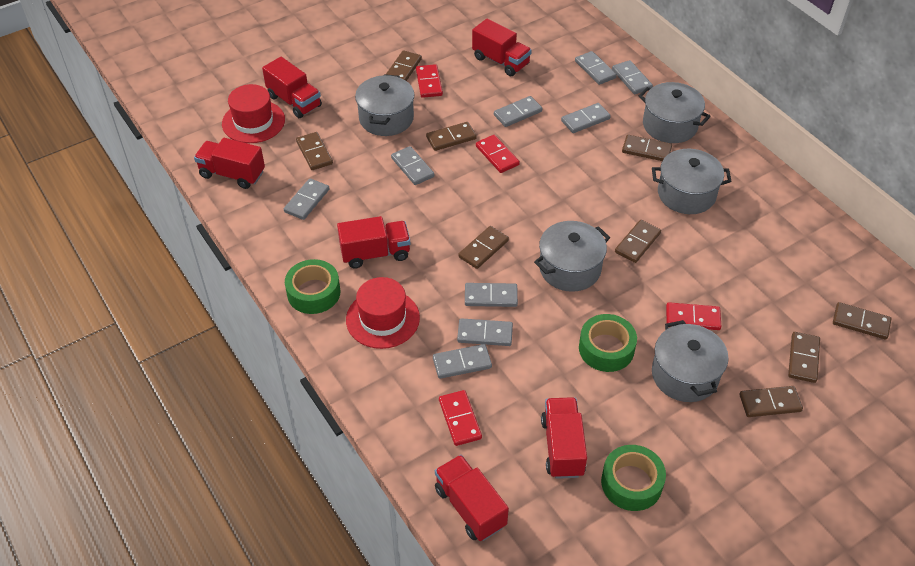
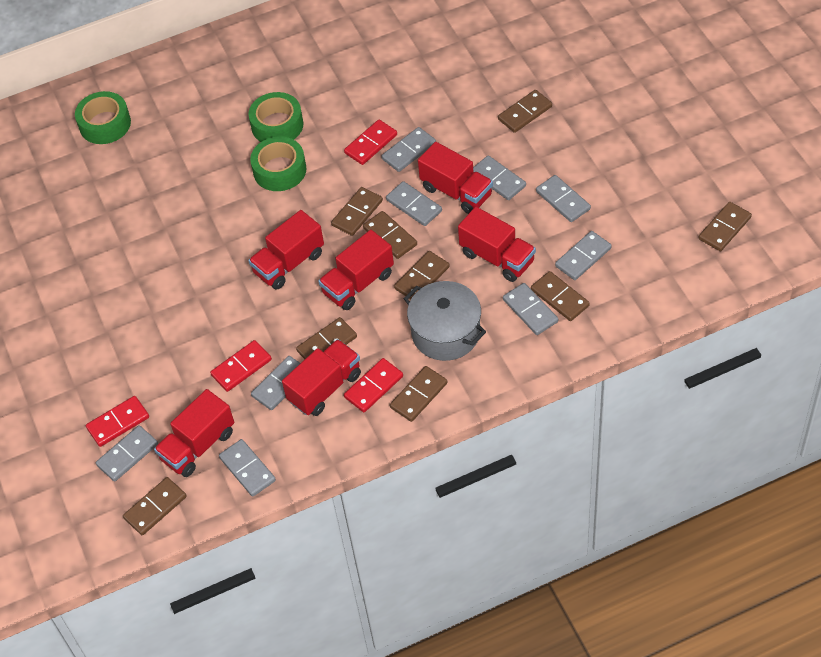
grey pot: 5 -> 1
red hat: 2 -> 0

